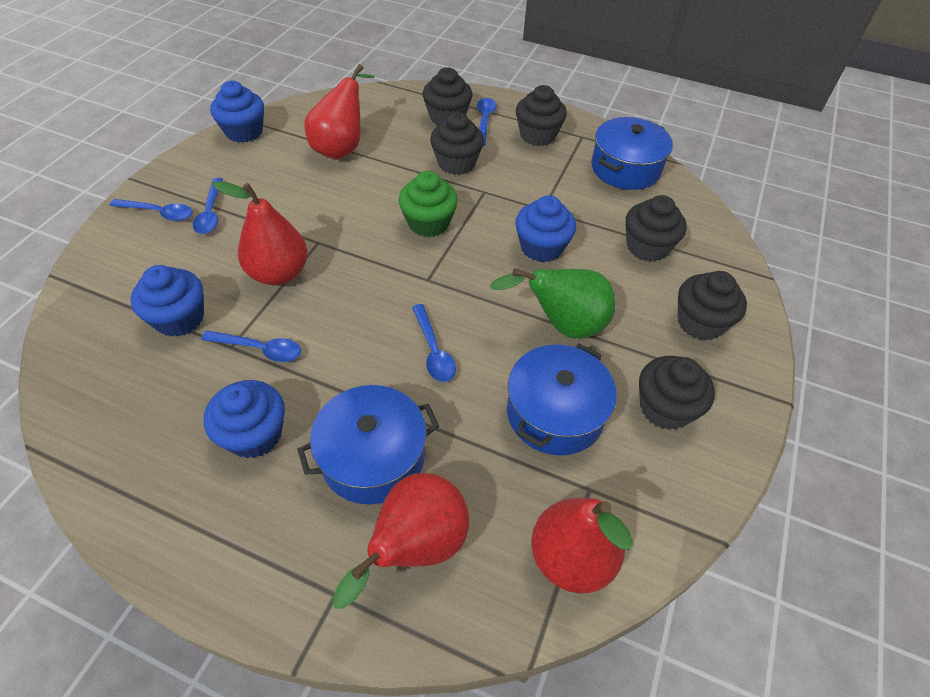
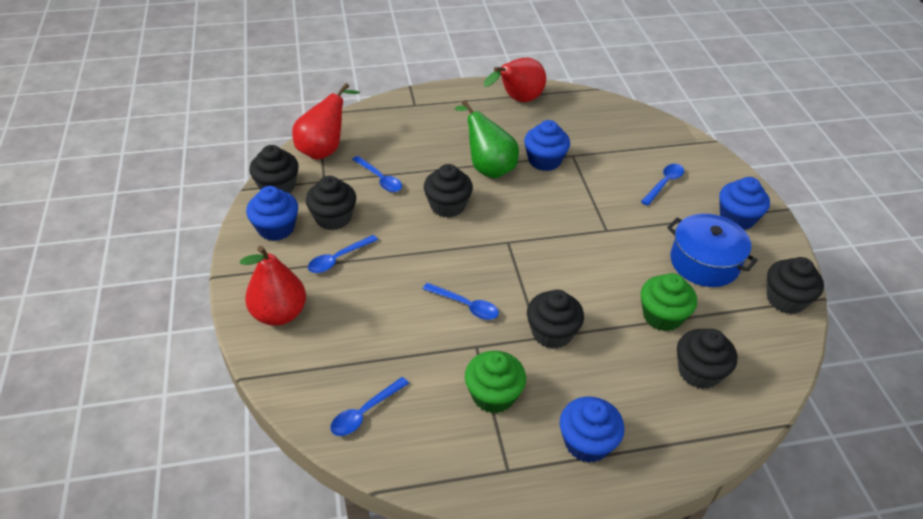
blue pot: 3 -> 1
green cupcake: 1 -> 2
red pear: 4 -> 3

